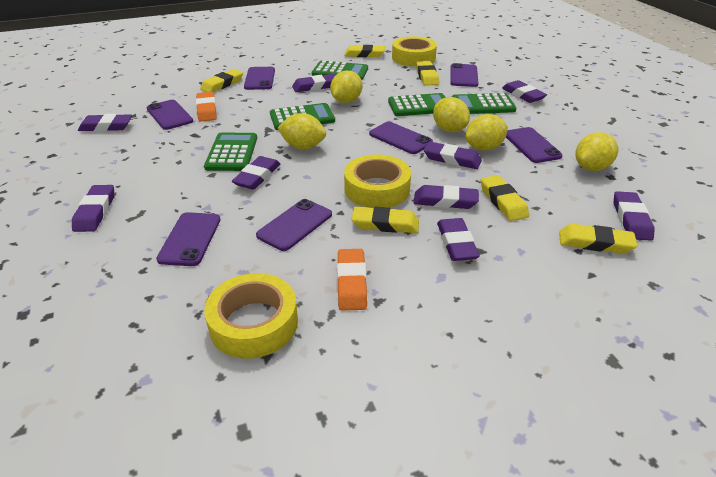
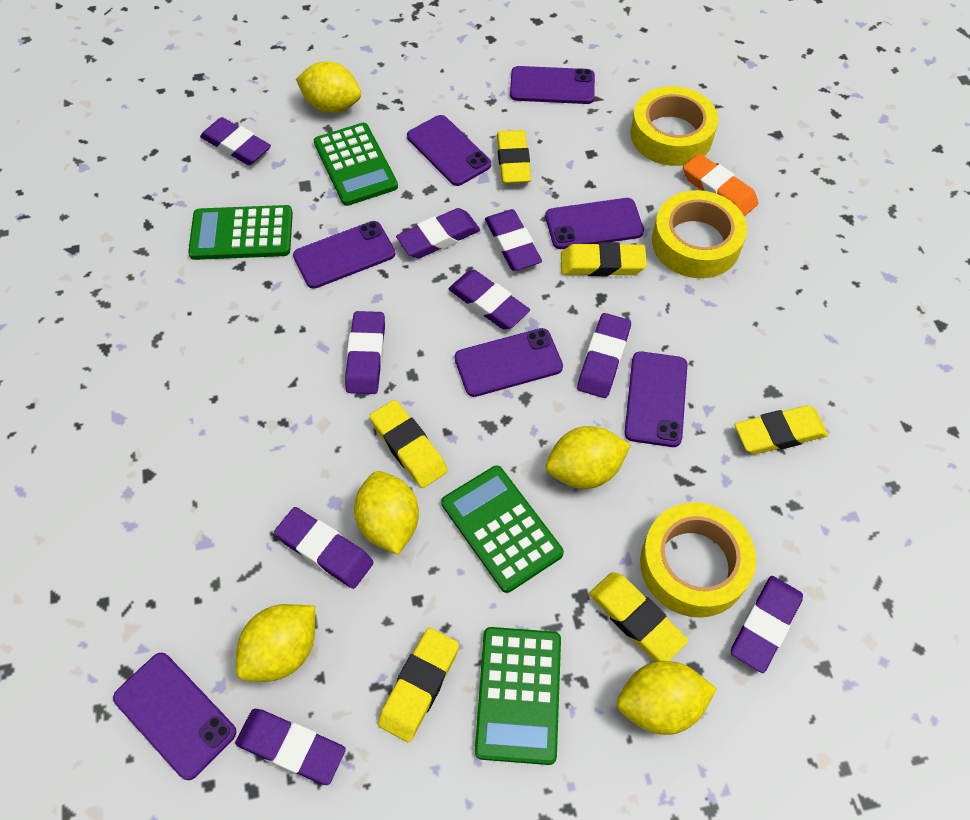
green calculator: 5 -> 4
orange eraser: 2 -> 1

